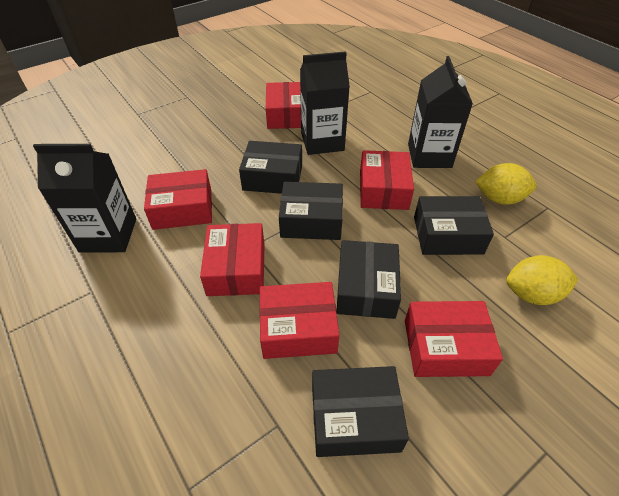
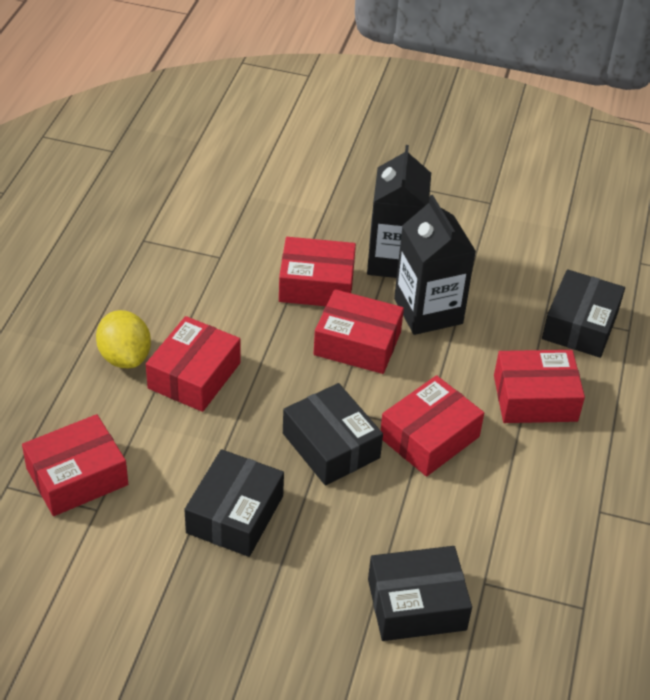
black box: 5 -> 4
black carton: 3 -> 2
yellow lemon: 2 -> 1

